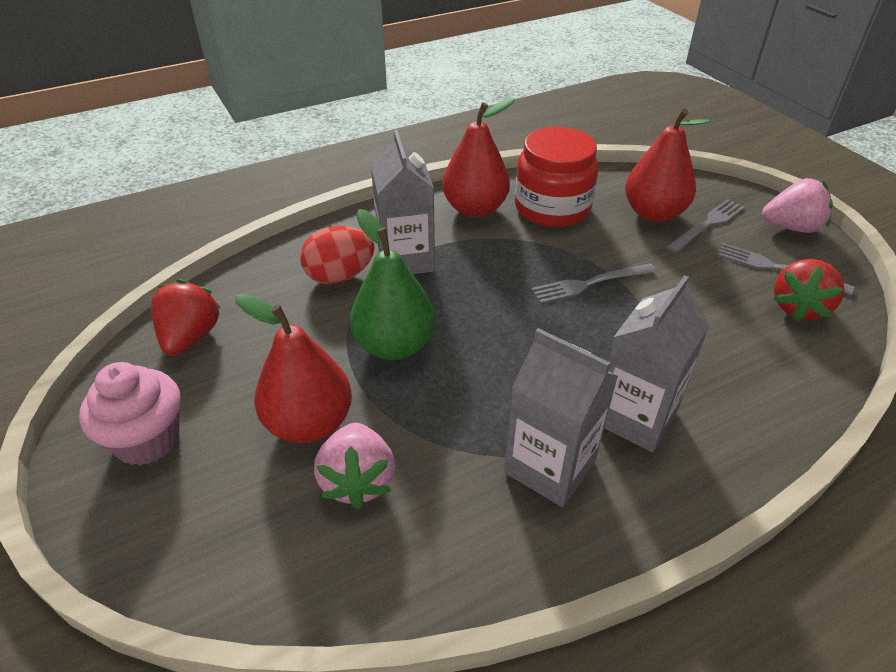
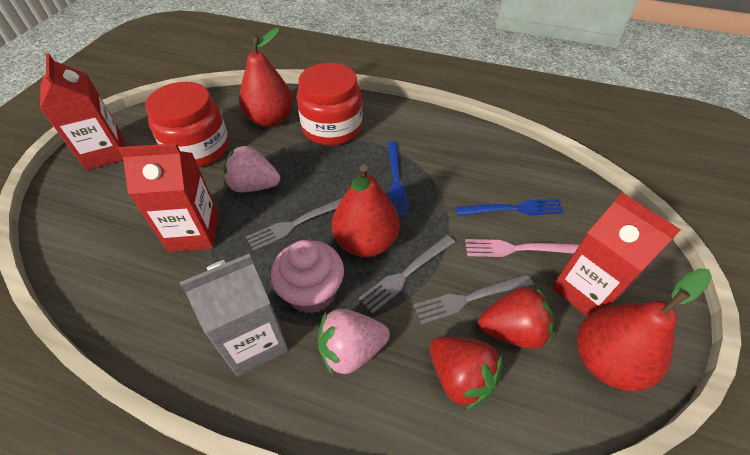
blue fork: 0 -> 2
green pear: 1 -> 0
grey carton: 3 -> 1
pink fork: 0 -> 1
red carton: 0 -> 3
red egg: 1 -> 0
red jar: 1 -> 2

